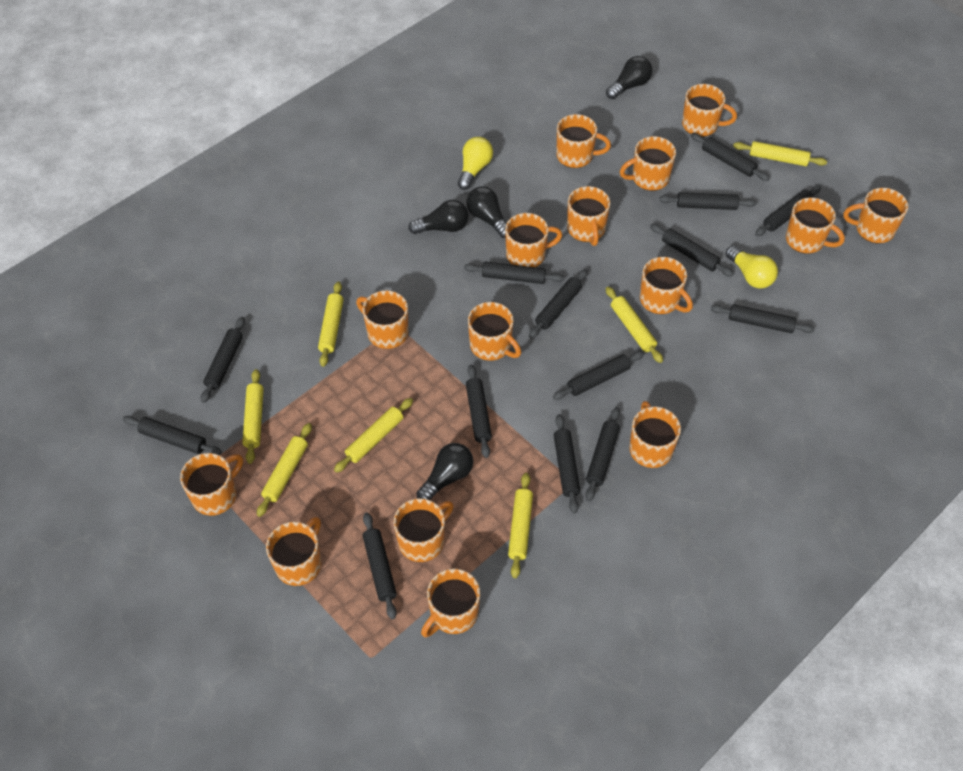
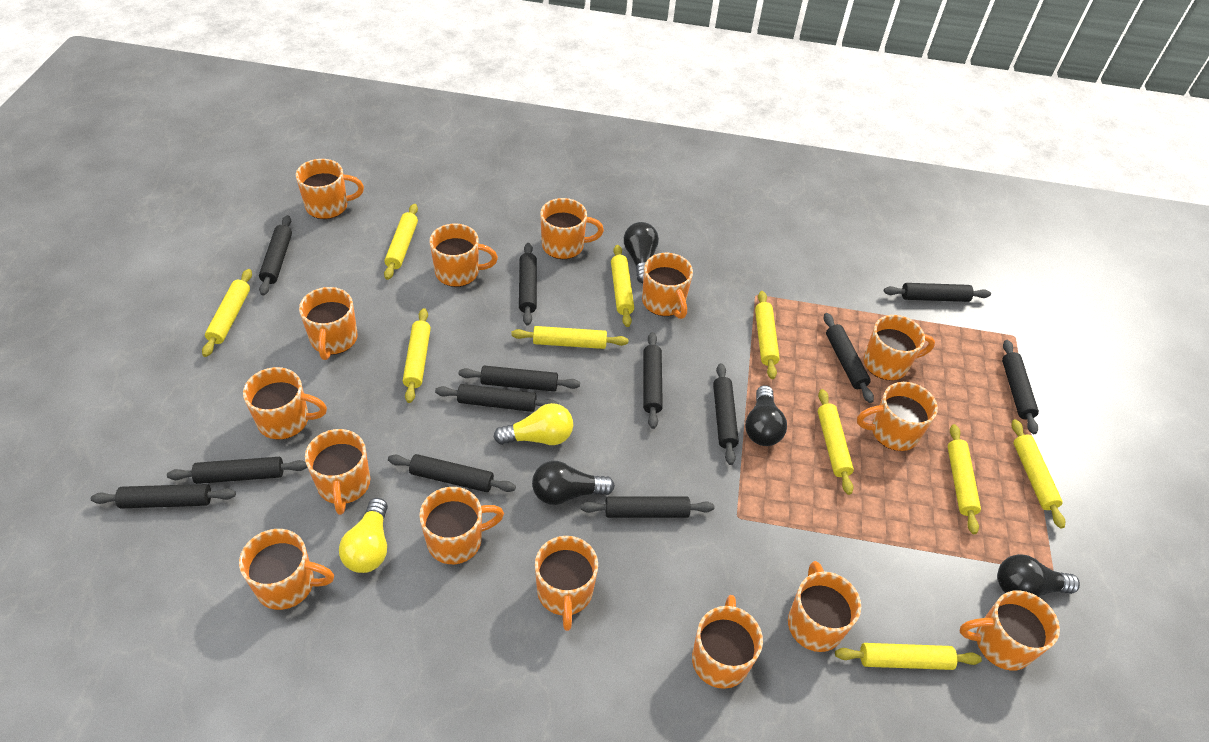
black rolling pin: 14 -> 13
yellow rolling pin: 7 -> 10

